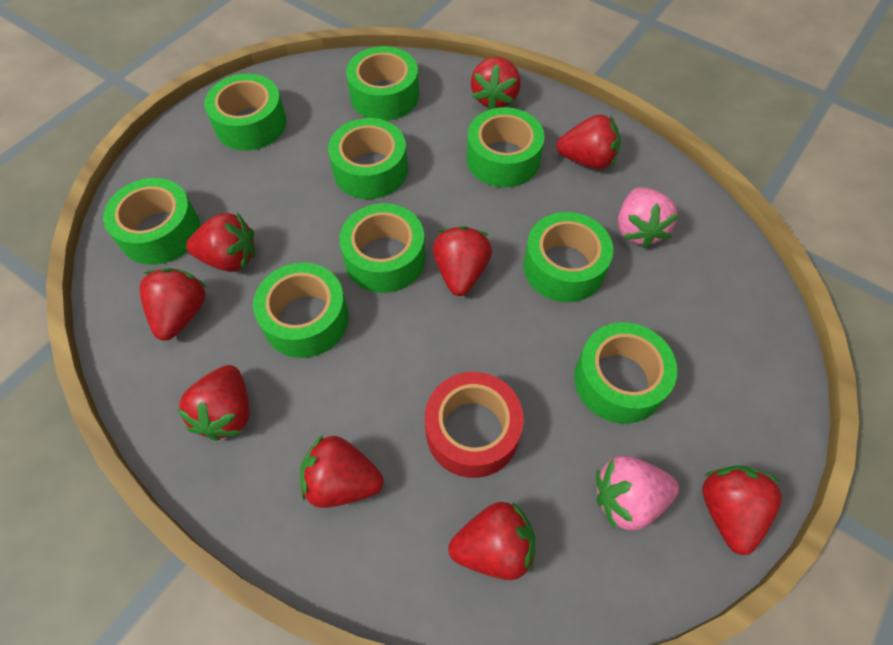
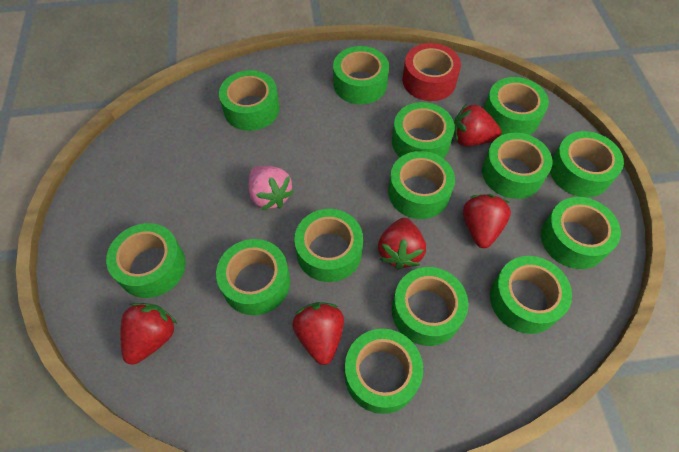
green tape: 9 -> 14
pink strawberry: 2 -> 1
red strawberry: 9 -> 5

